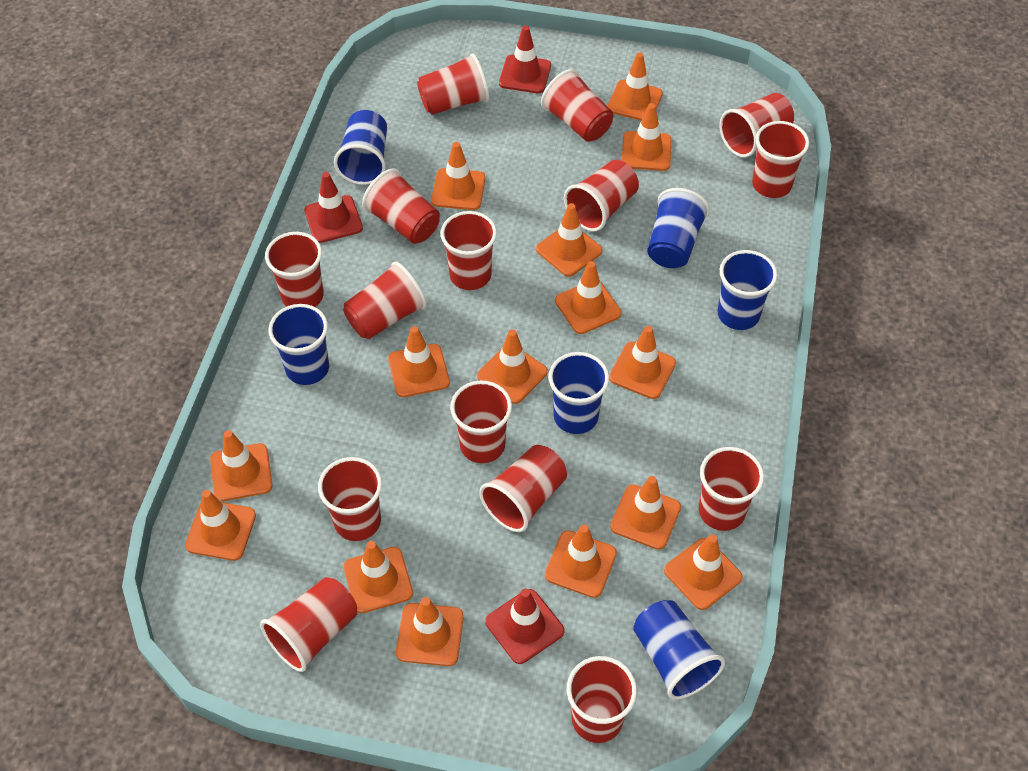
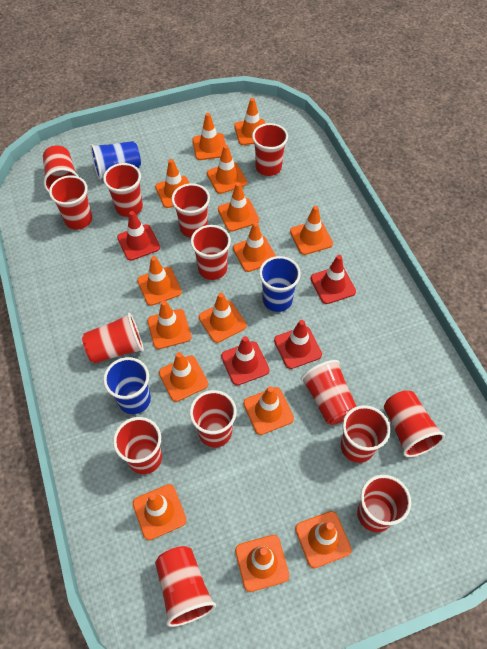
blue cup: 6 -> 3
red cup: 15 -> 14
red traffic cone: 3 -> 4

